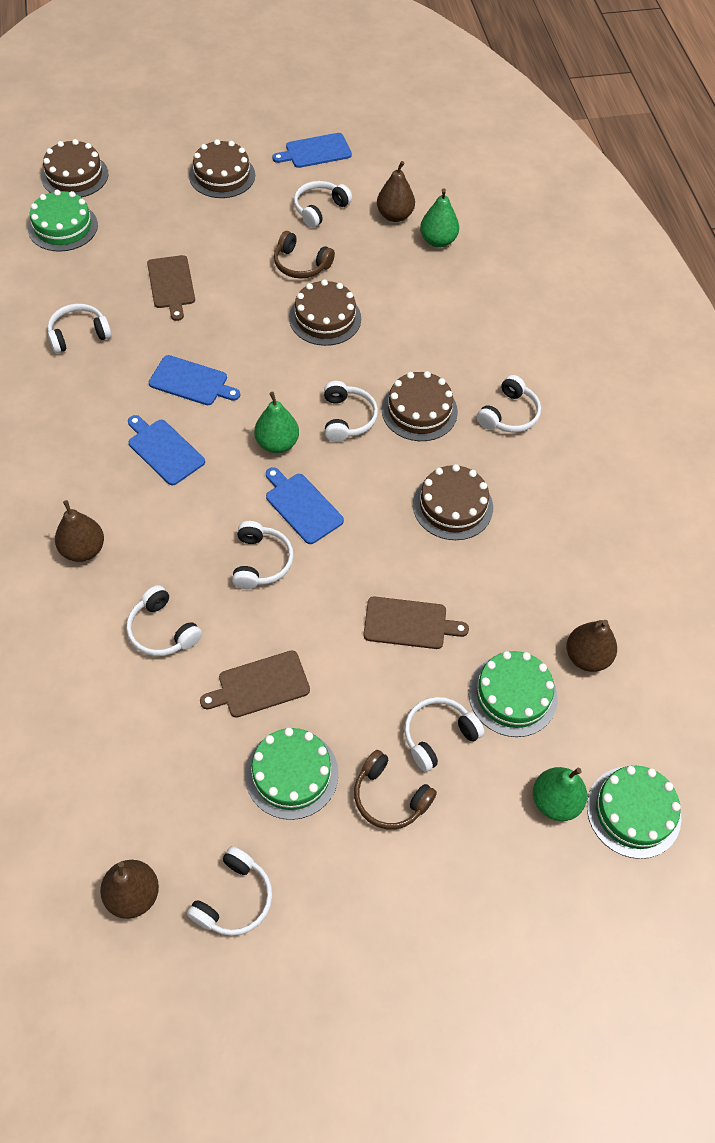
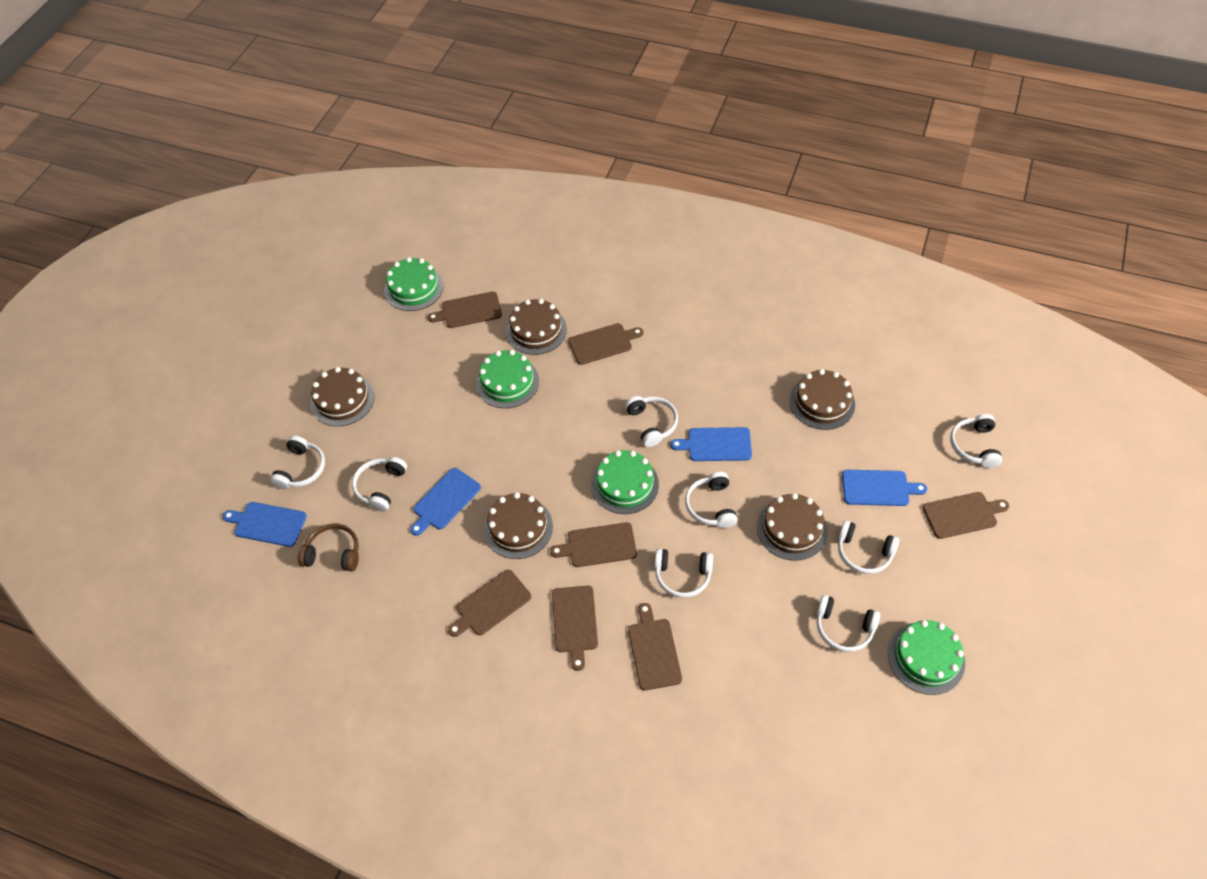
brown cutting board: 3 -> 7
brown headphones: 2 -> 1
brown pear: 4 -> 0
green pear: 3 -> 0

